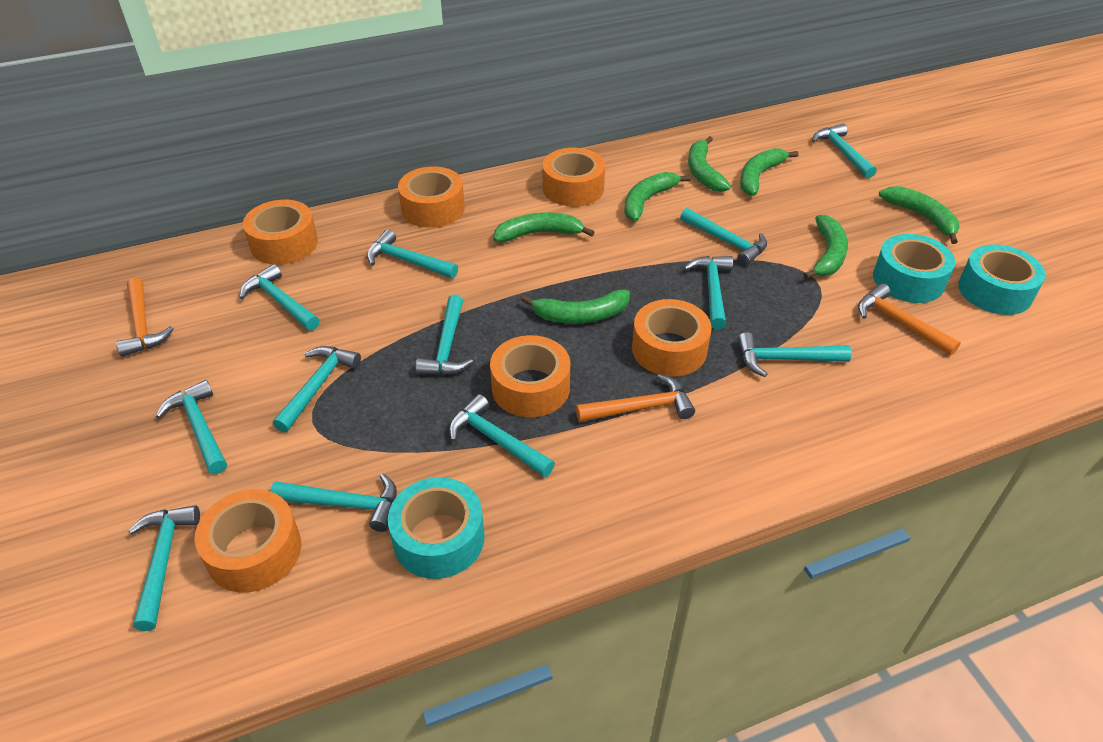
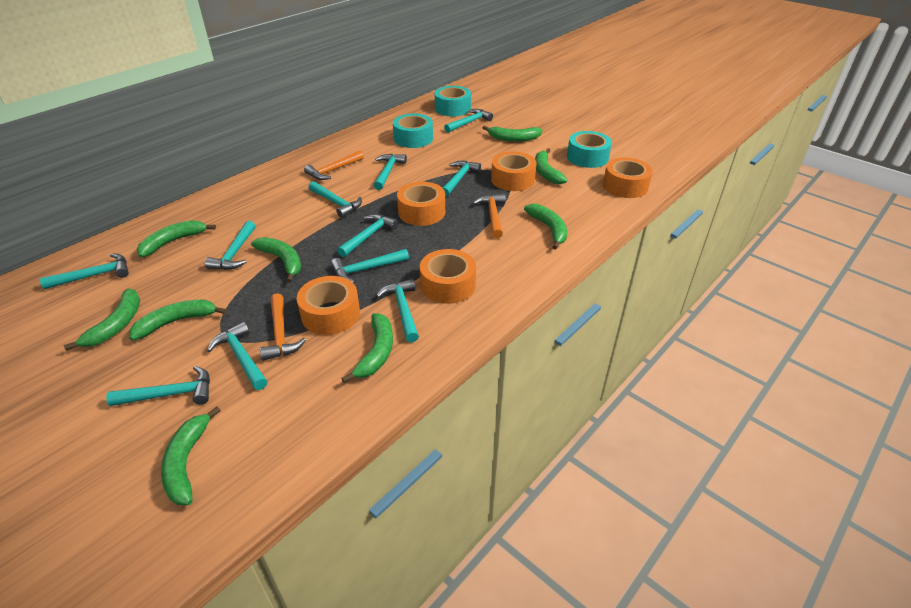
green banana: 7 -> 9
orange tape: 6 -> 5
turquoise hammer: 12 -> 11

